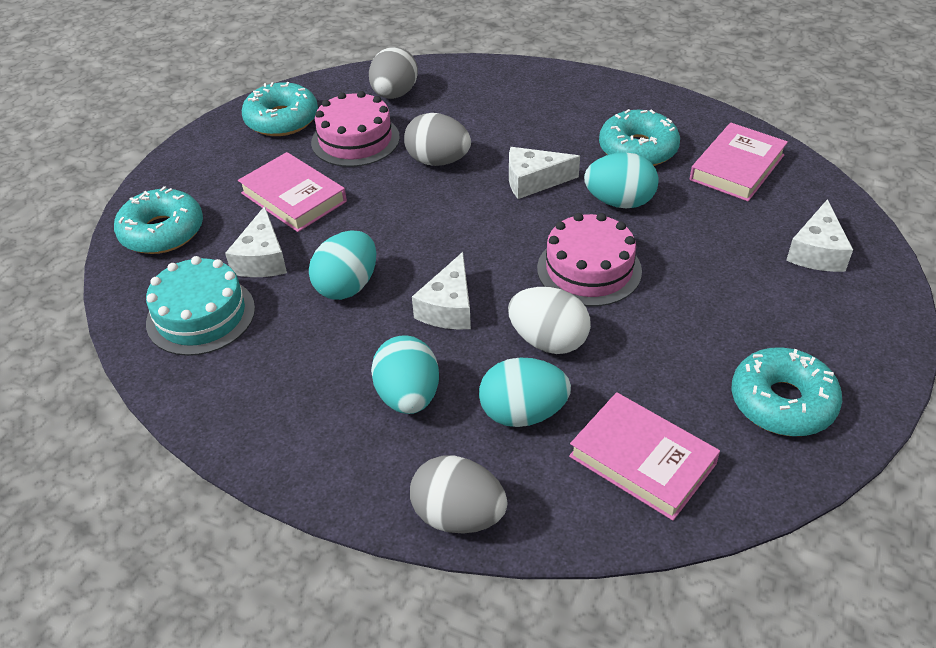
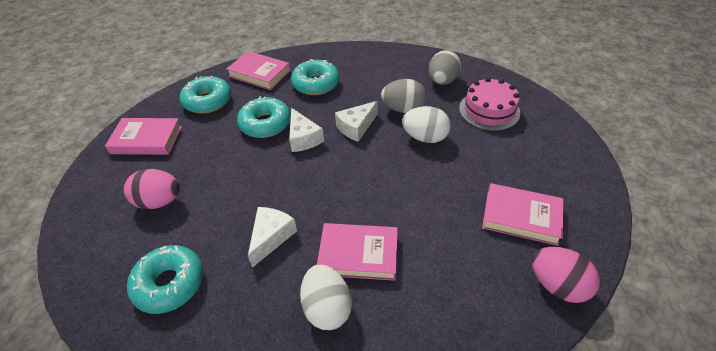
grey egg: 3 -> 2
pink book: 3 -> 4
pink cake: 2 -> 1
pink egg: 0 -> 2
turquoise cake: 1 -> 0
turquoise egg: 4 -> 0
white cheese: 4 -> 3
white egg: 1 -> 2

